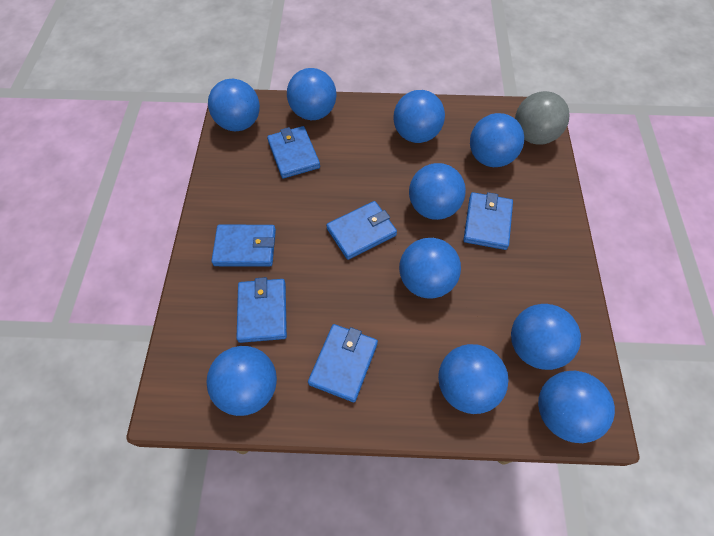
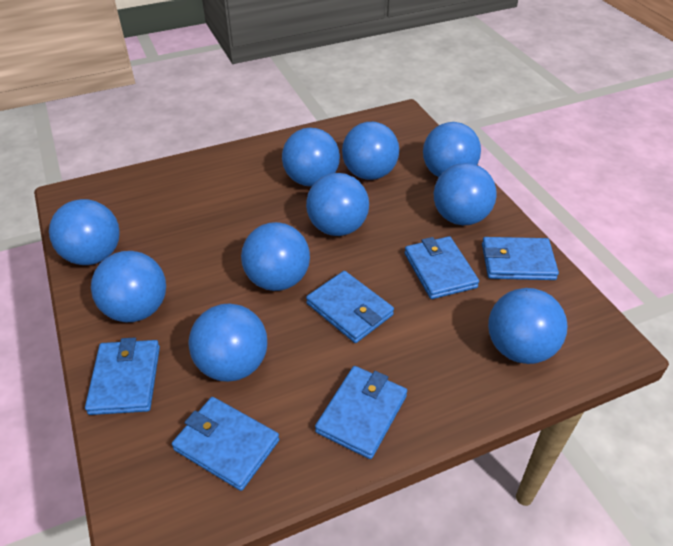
grey ball: 1 -> 0

